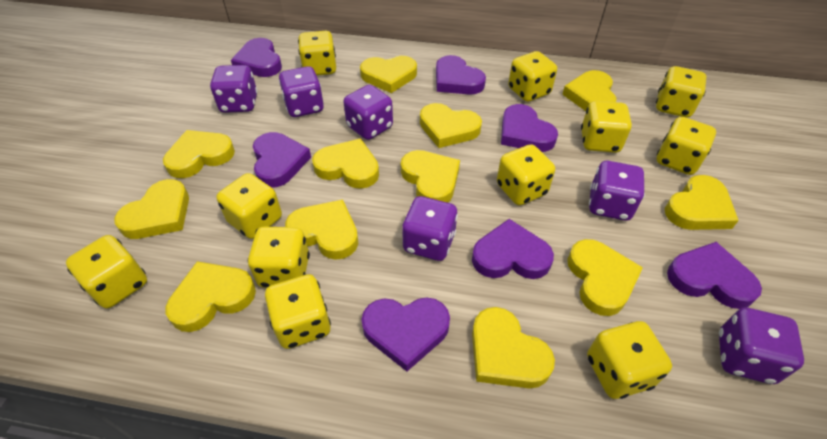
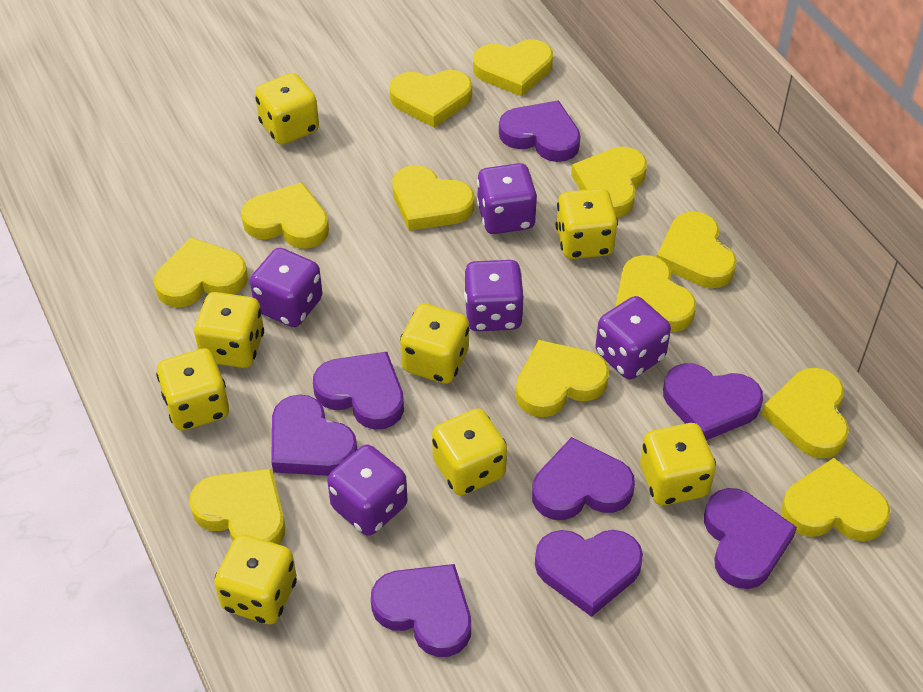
purple dice: 6 -> 5
purple heart: 7 -> 8
yellow dice: 11 -> 8

